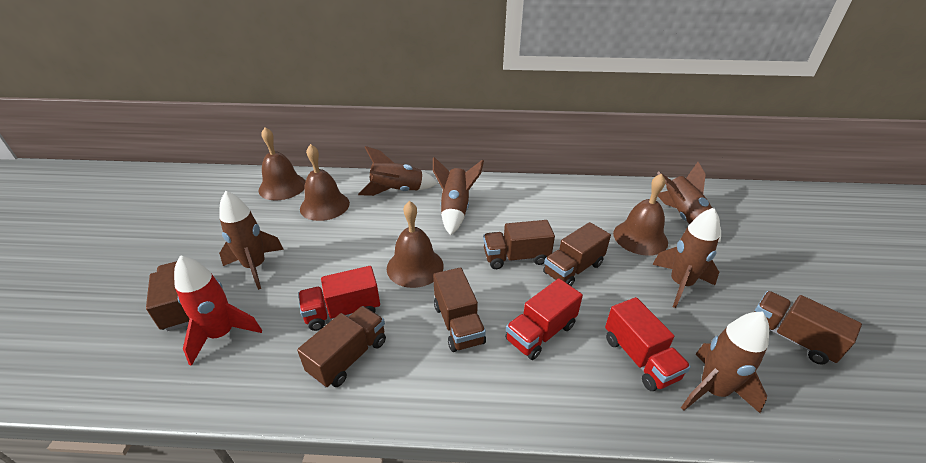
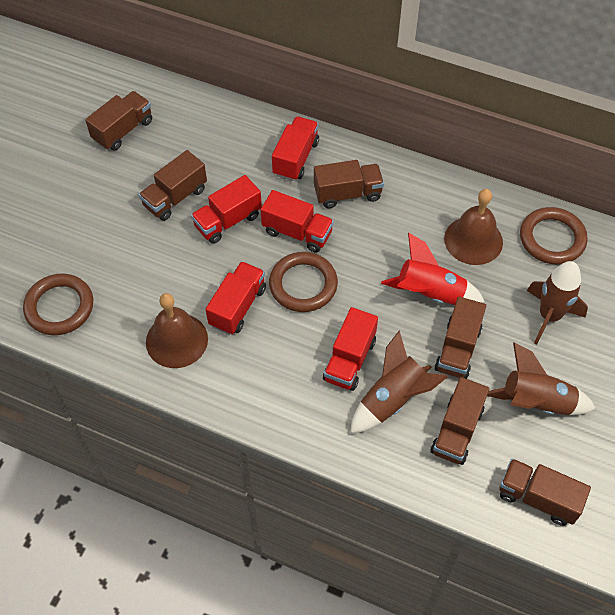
brown bell: 4 -> 2
brown ring: 0 -> 3
brown rocket: 6 -> 3
red truck: 3 -> 5

